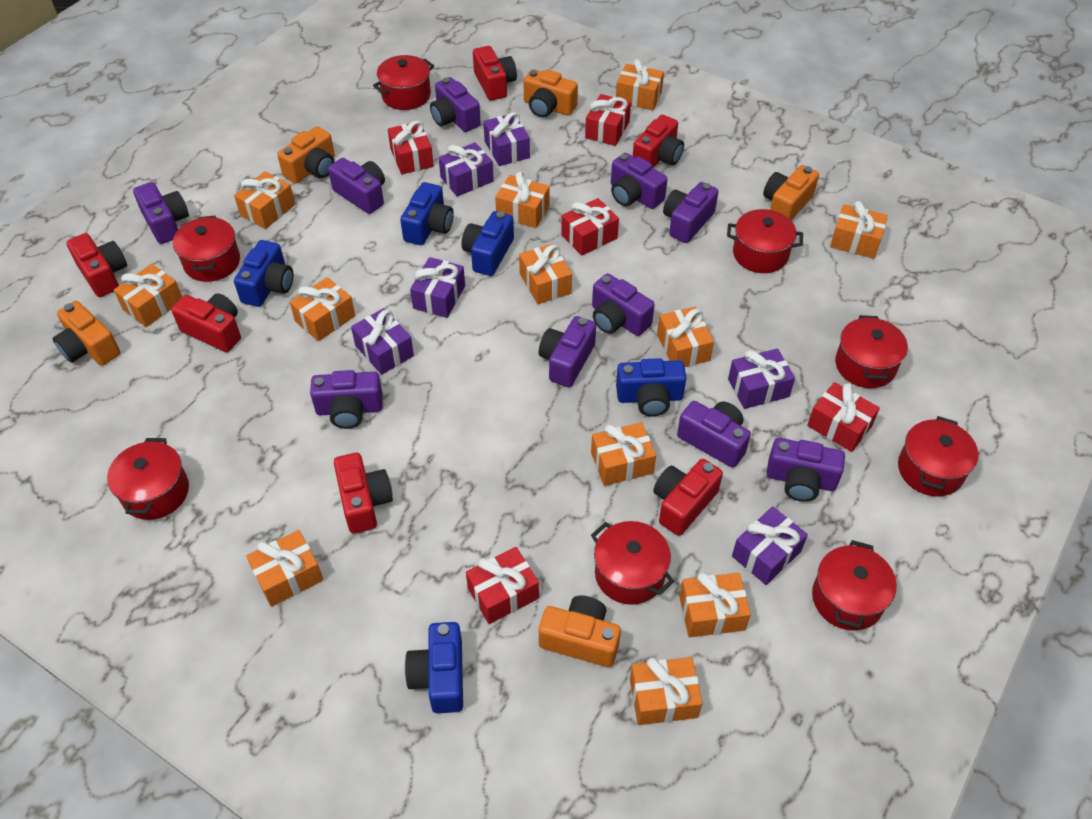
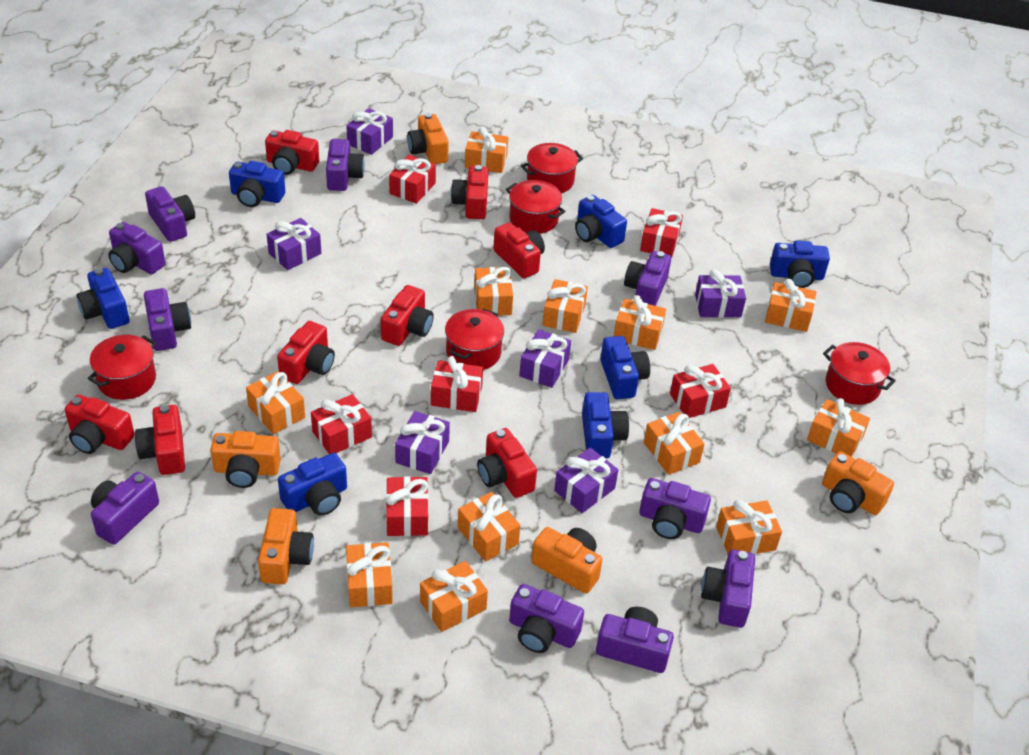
blue camera: 5 -> 7
red camera: 6 -> 8
red gift: 5 -> 6
red pot: 8 -> 5

